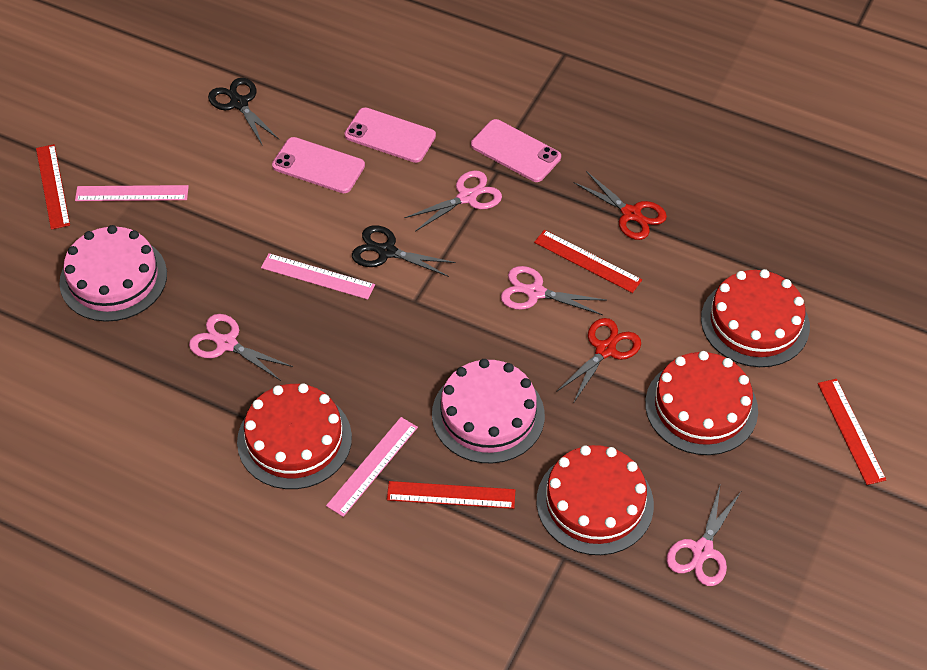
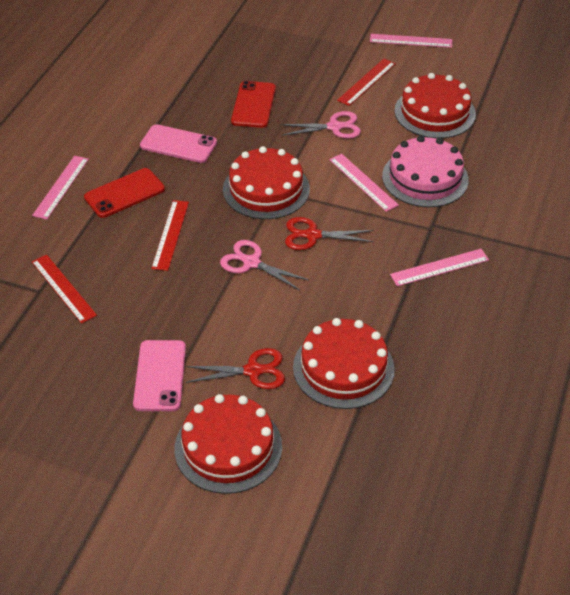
black scissors: 2 -> 0
pink cake: 2 -> 1
pink phone: 3 -> 2
pink ruler: 3 -> 4
pink scissors: 4 -> 2
red phone: 0 -> 2
red ruler: 4 -> 3

